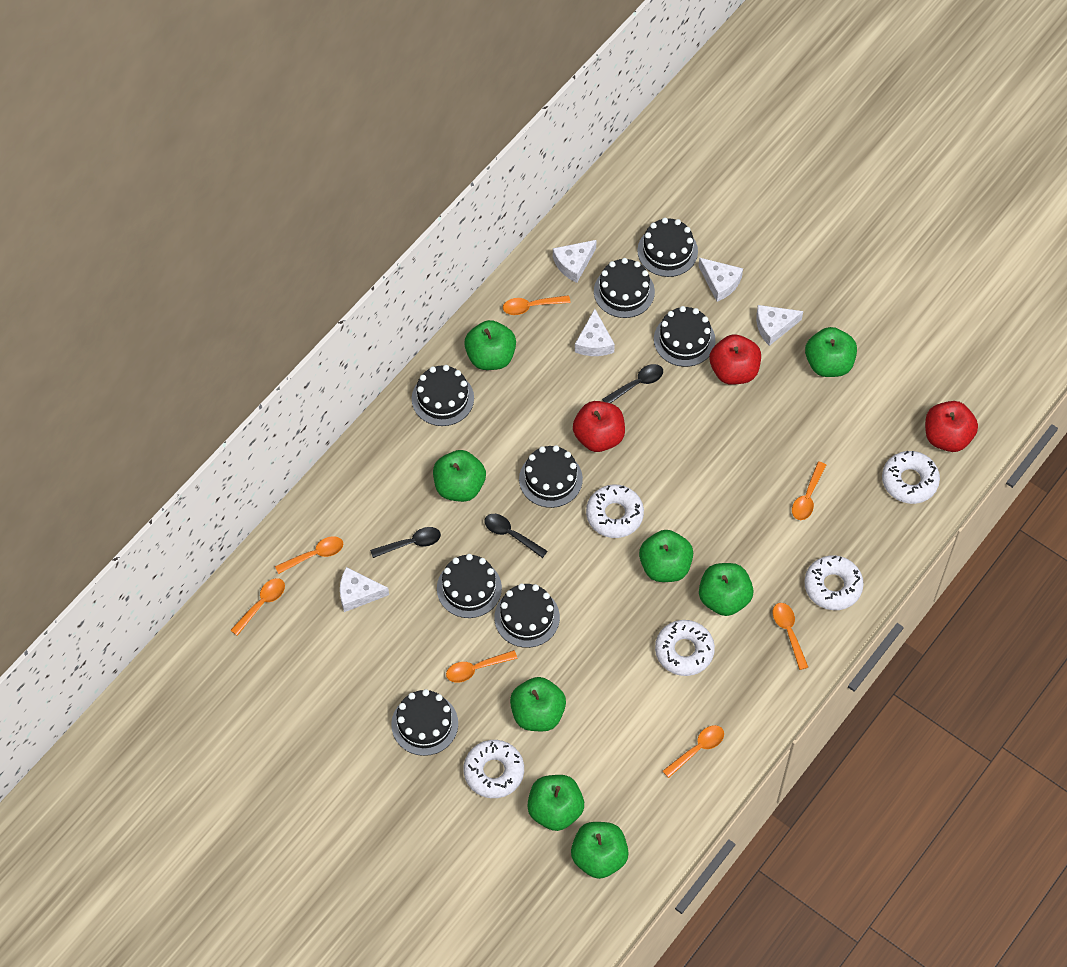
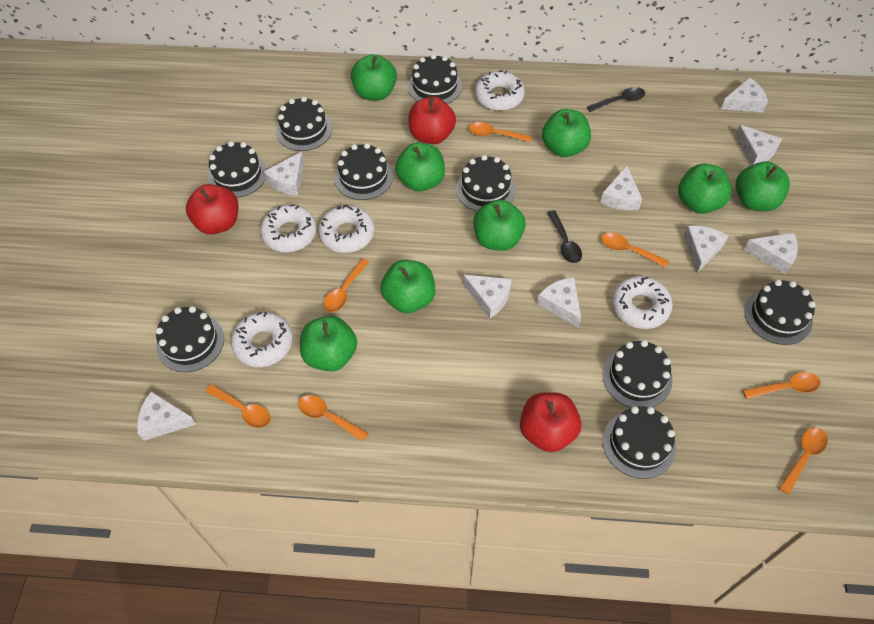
black cake: 8 -> 9
black spoon: 3 -> 2
white cheese: 5 -> 9

